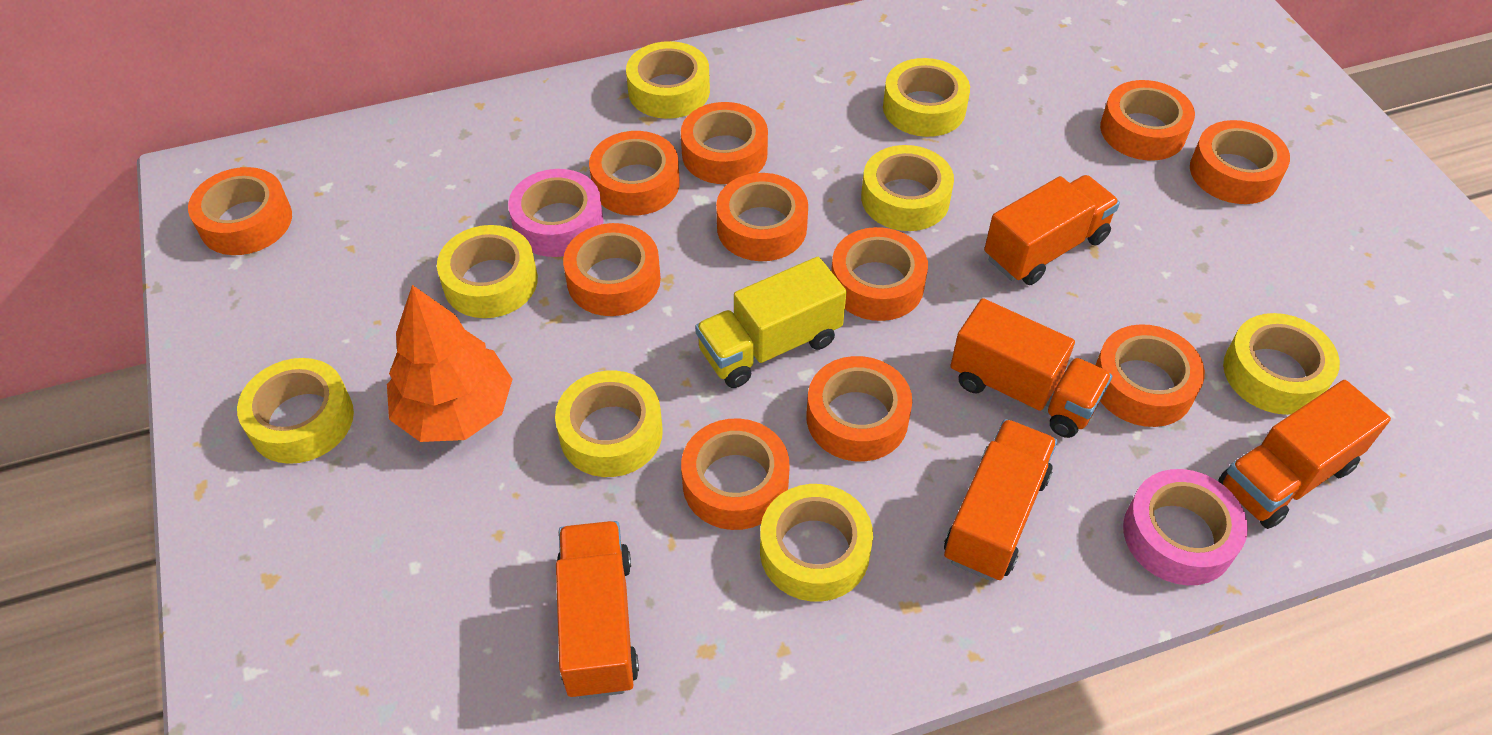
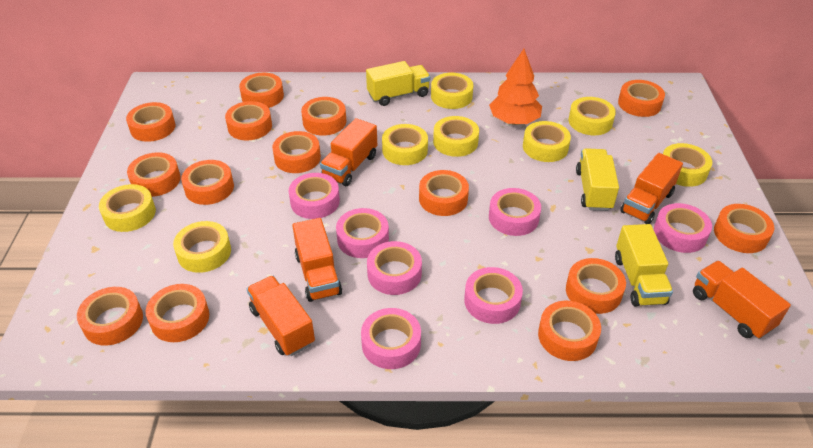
orange tape: 11 -> 14
pink tape: 2 -> 7
yellow truck: 1 -> 3

